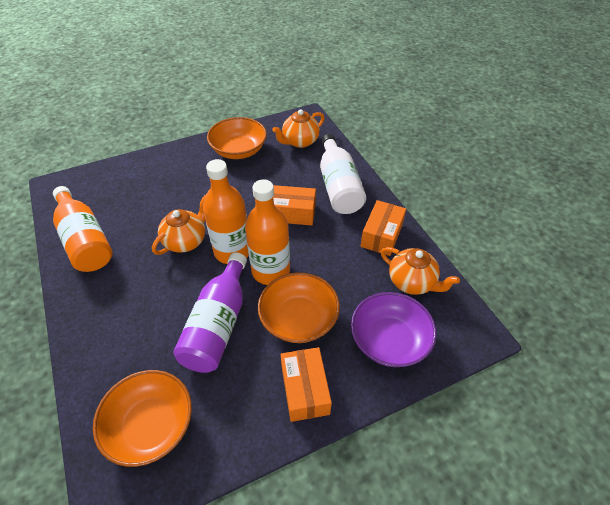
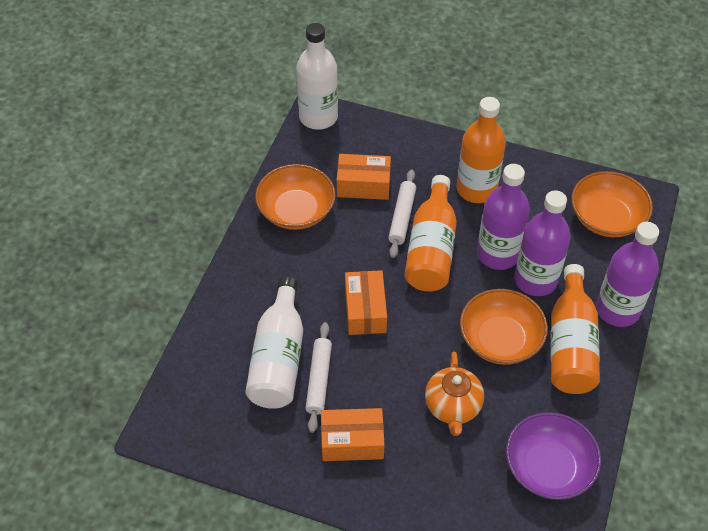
orange teapot: 3 -> 1
purple bottle: 1 -> 3
white bottle: 1 -> 2
white rolling pin: 0 -> 2

